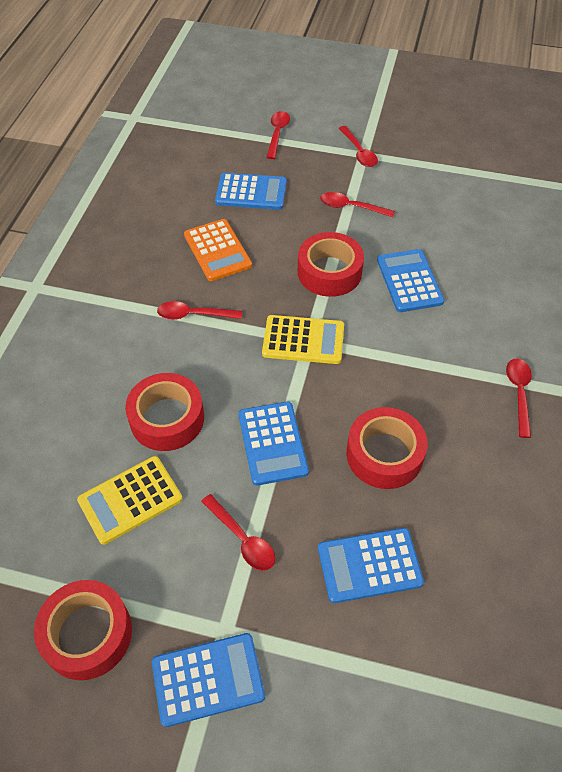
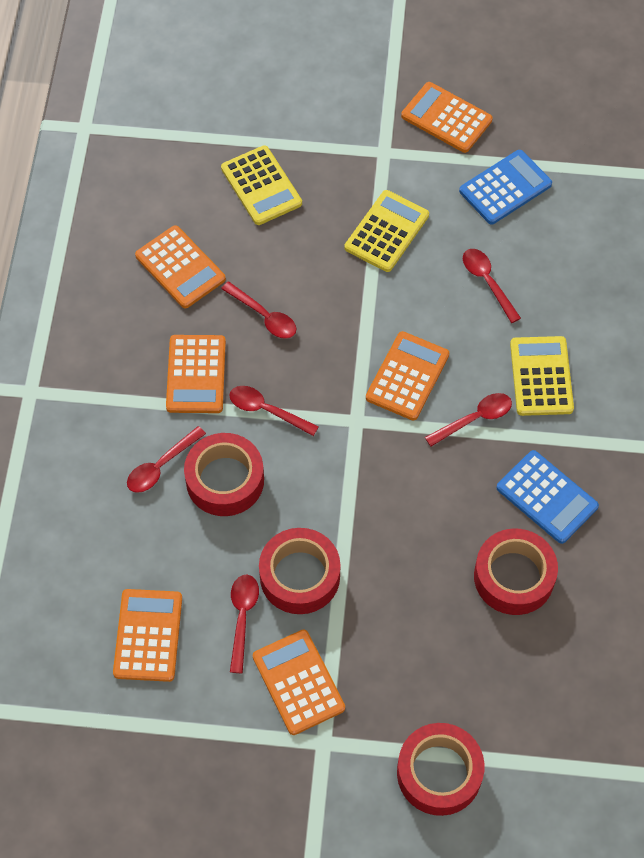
blue calculator: 5 -> 2
orange calculator: 1 -> 6
yellow calculator: 2 -> 3

